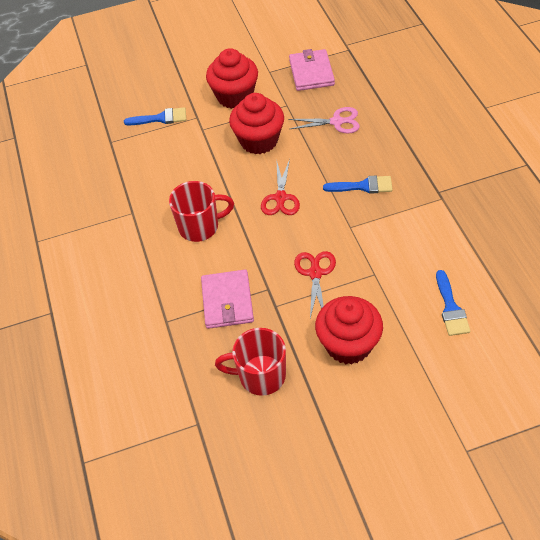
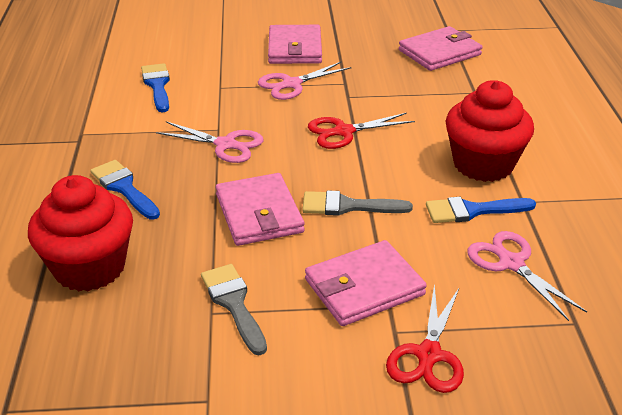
grey brush: 0 -> 2
pink scissors: 1 -> 3
pink wallet: 2 -> 4
red cupcake: 3 -> 2
red mug: 2 -> 0

